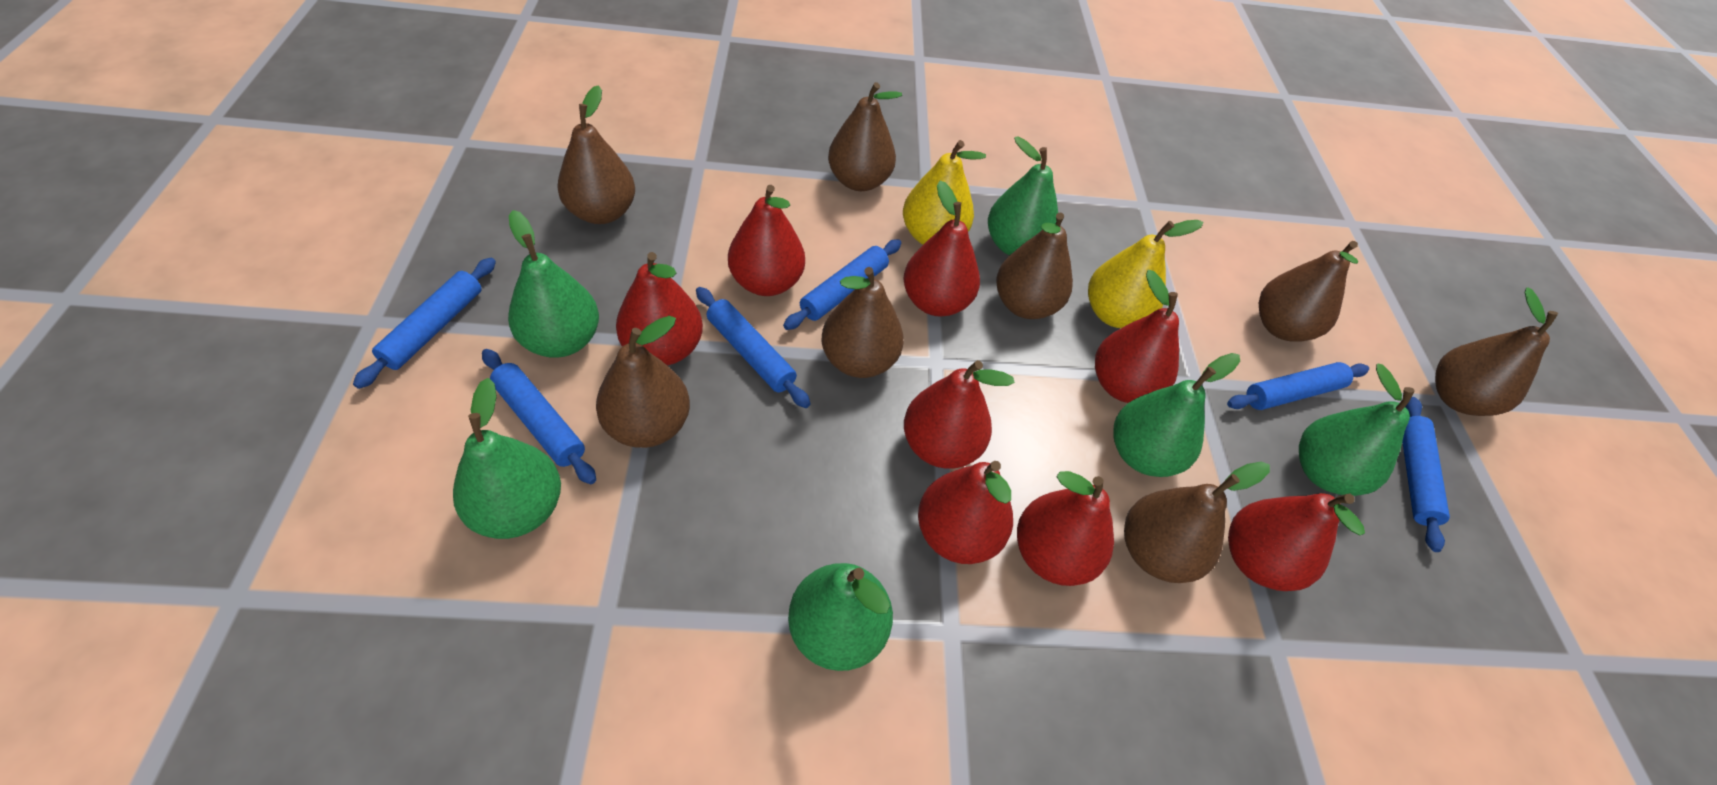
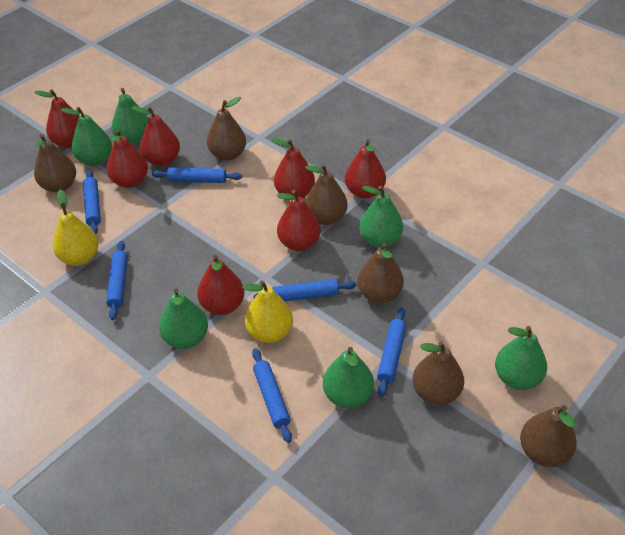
brown pear: 8 -> 6
red pear: 8 -> 7

